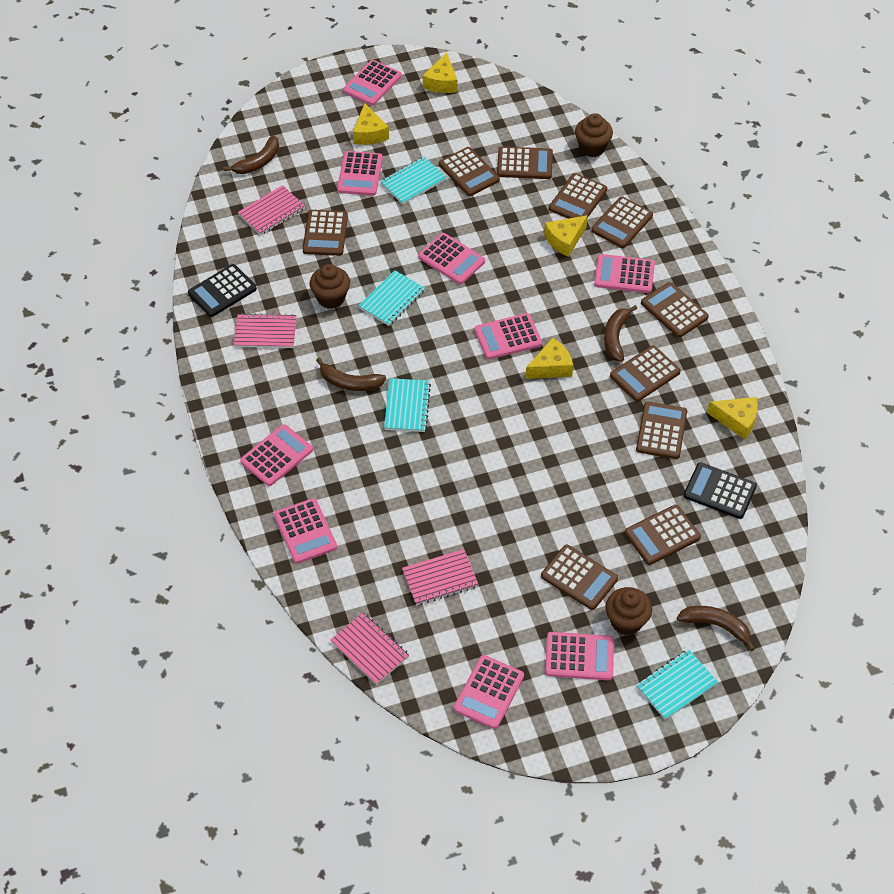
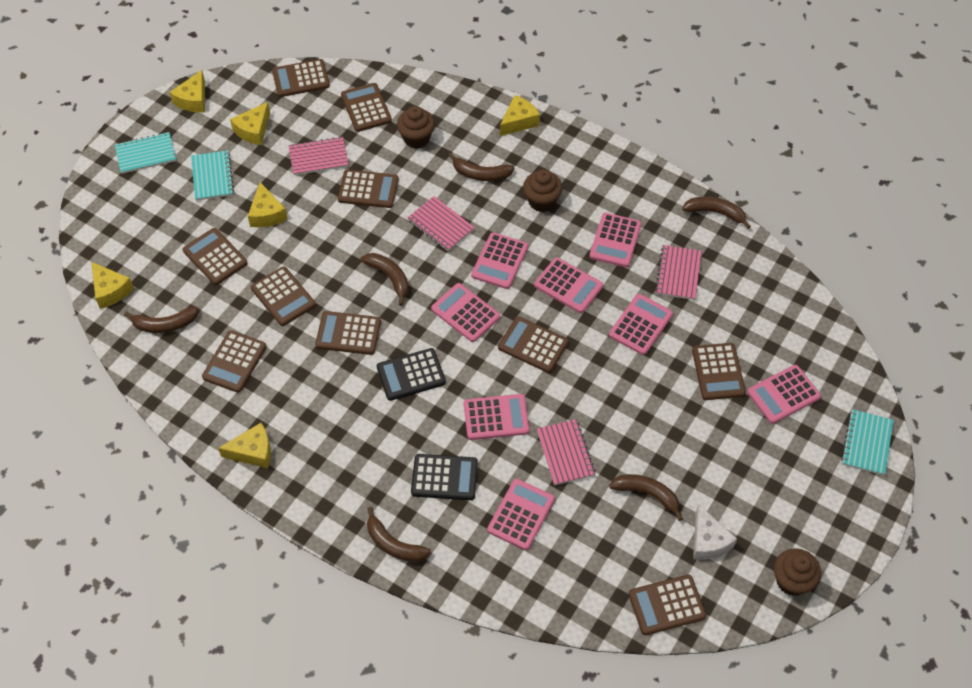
brown banana: 4 -> 6
pink calculator: 9 -> 8
turquoise notebook: 4 -> 3
white cheese: 0 -> 1
yellow cheese: 5 -> 6

